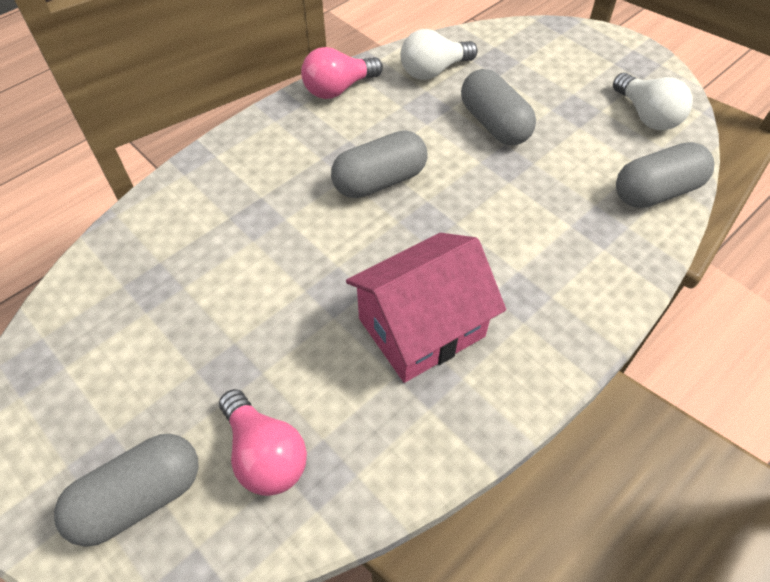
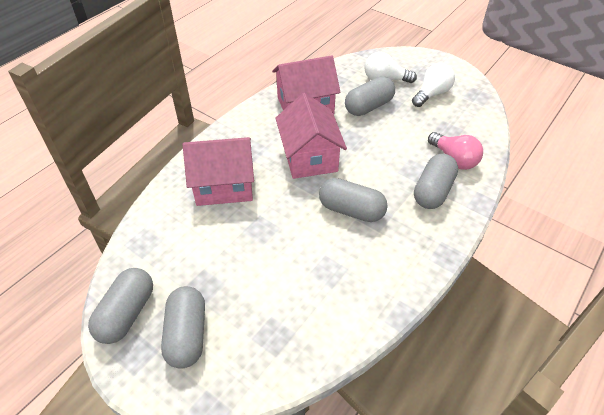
grey capsule: 4 -> 5
pink house: 1 -> 3
pink light bulb: 2 -> 1

